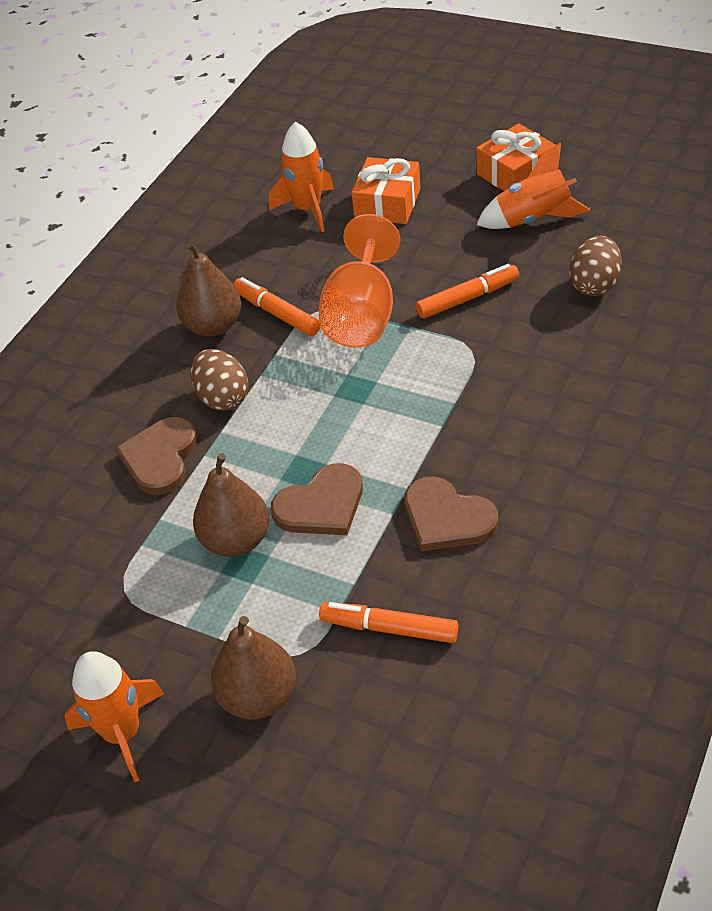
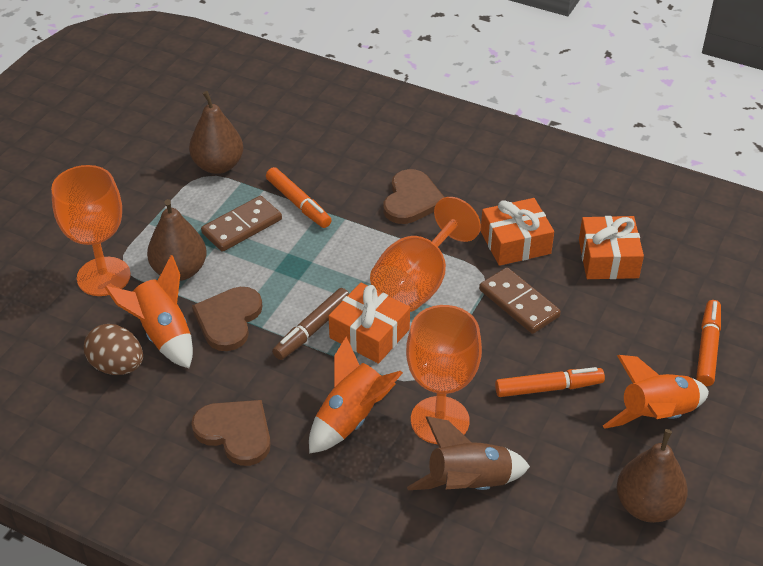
brown domino: 0 -> 2
brown egg: 2 -> 1
brown marker: 0 -> 1
brown rocket: 0 -> 1
orange gift: 2 -> 3
orange goblet: 1 -> 3

